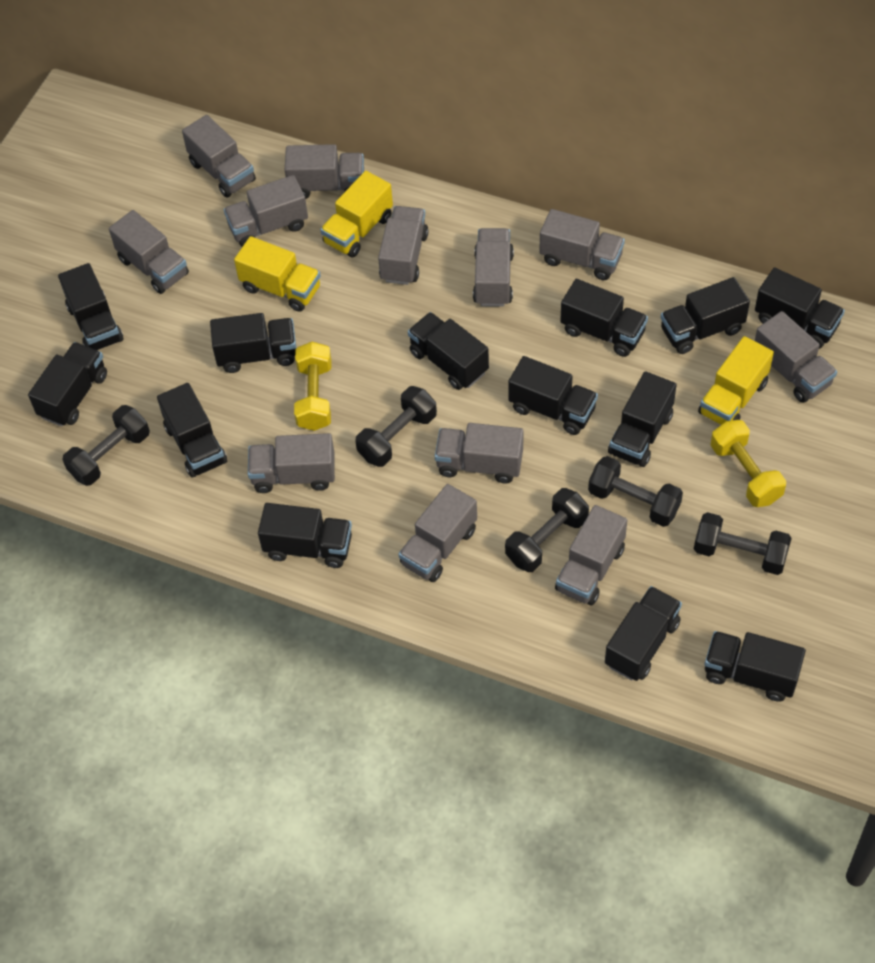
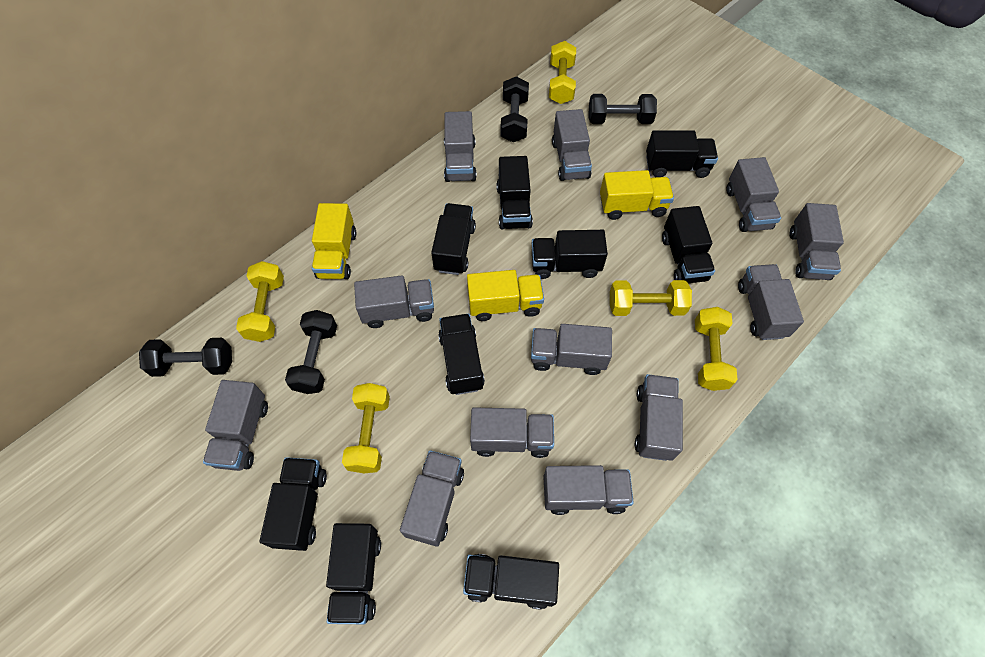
black dumbbell: 5 -> 4
black truck: 13 -> 9
yellow dumbbell: 2 -> 5

